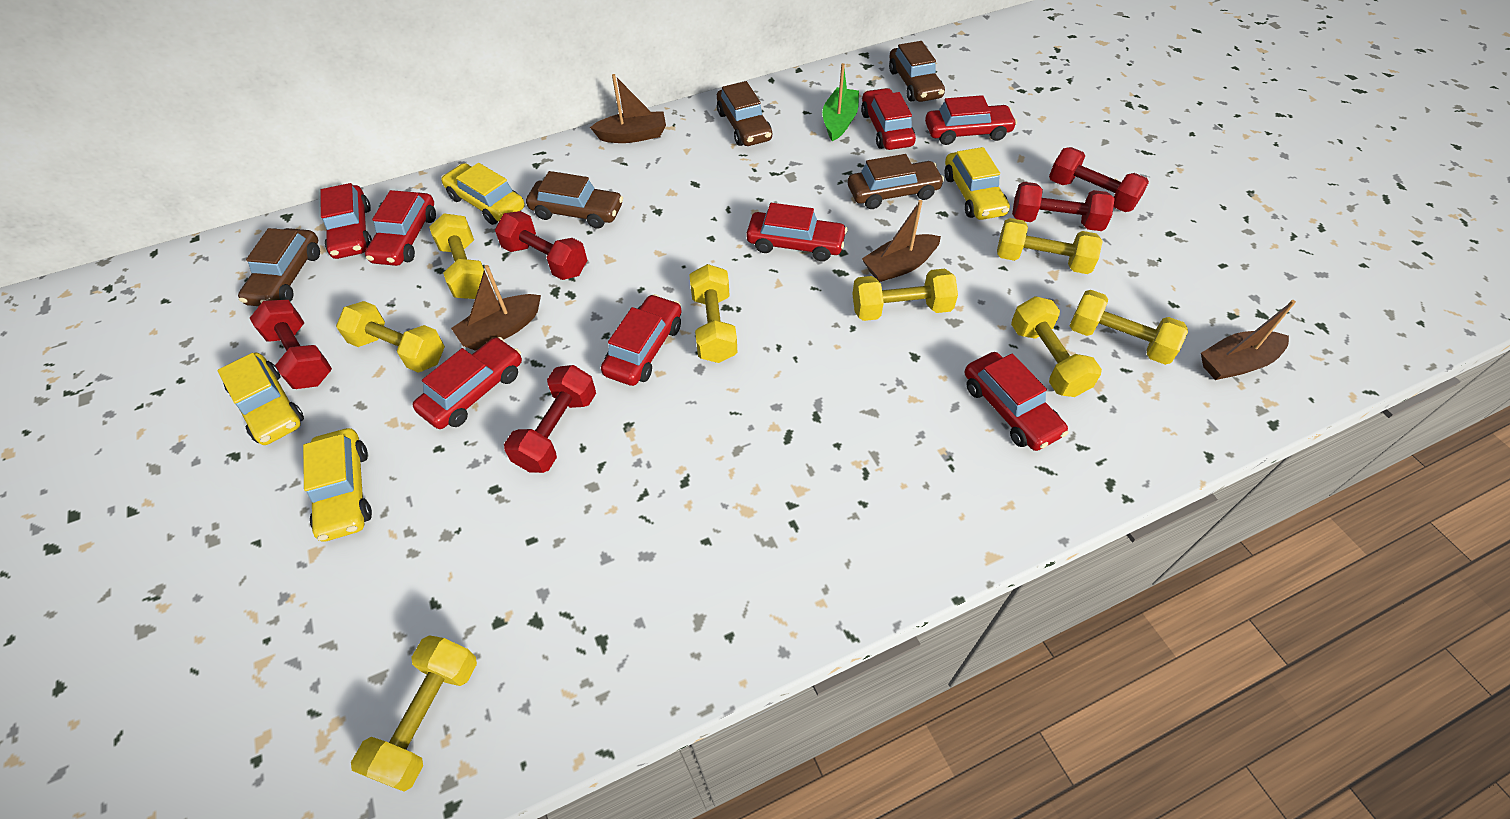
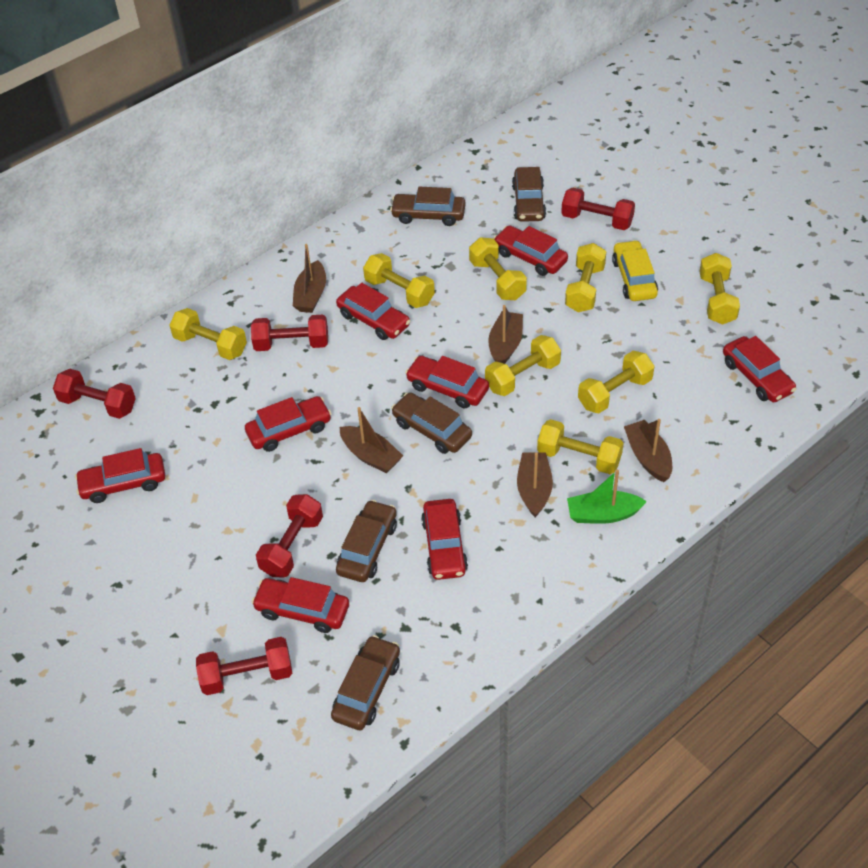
brown boat: 4 -> 5
yellow car: 4 -> 1

